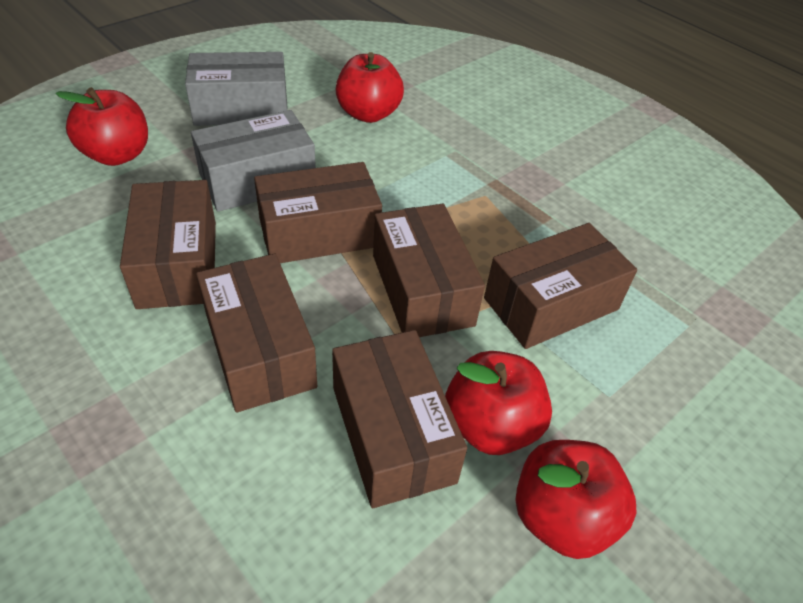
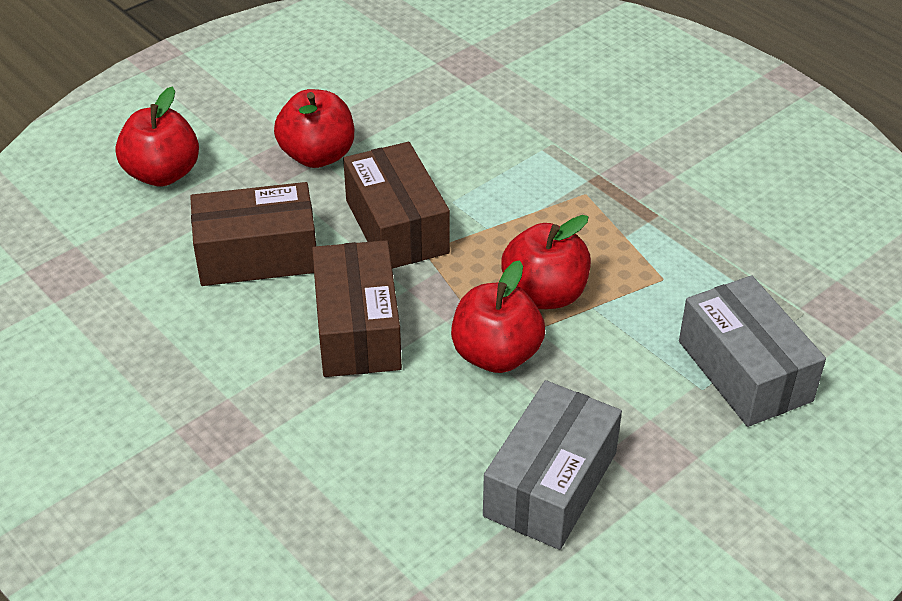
brown box: 6 -> 3

